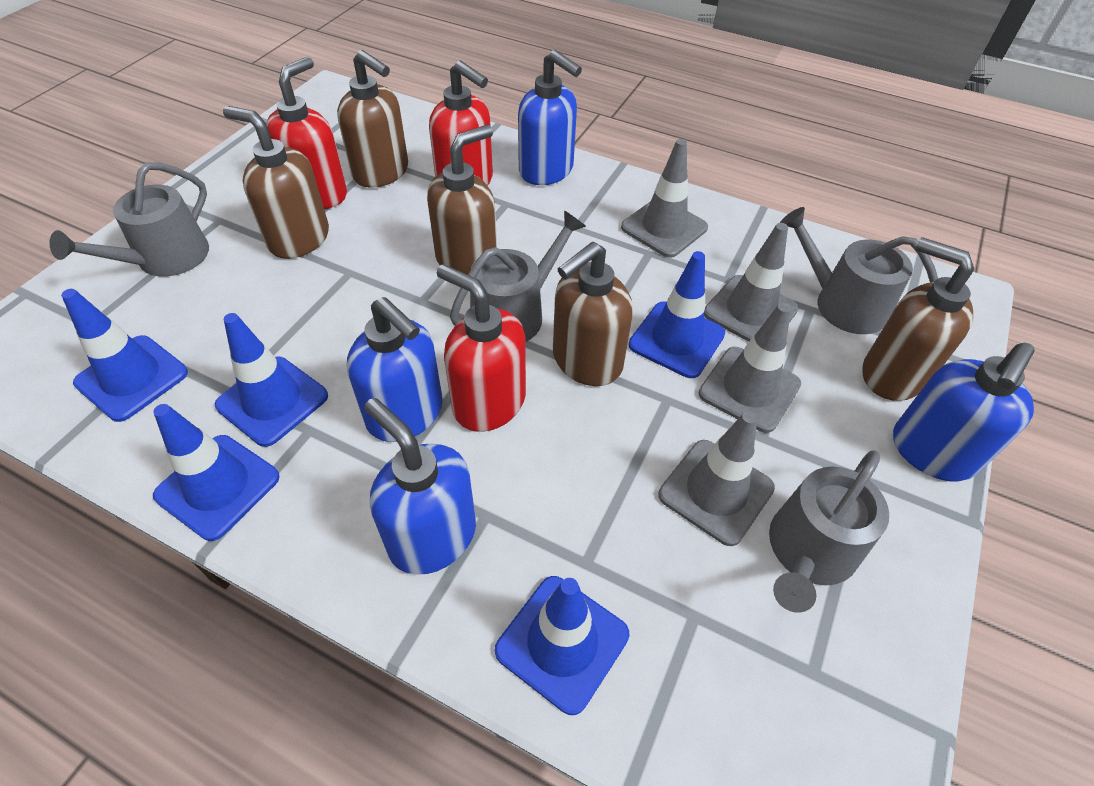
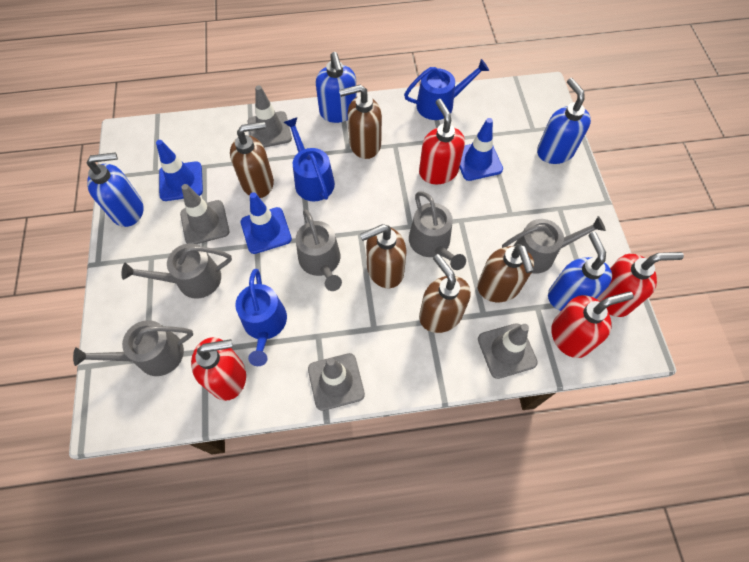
blue traffic cone: 5 -> 3
blue watering can: 0 -> 3
grey watering can: 4 -> 5
red soap dispenser: 3 -> 4

